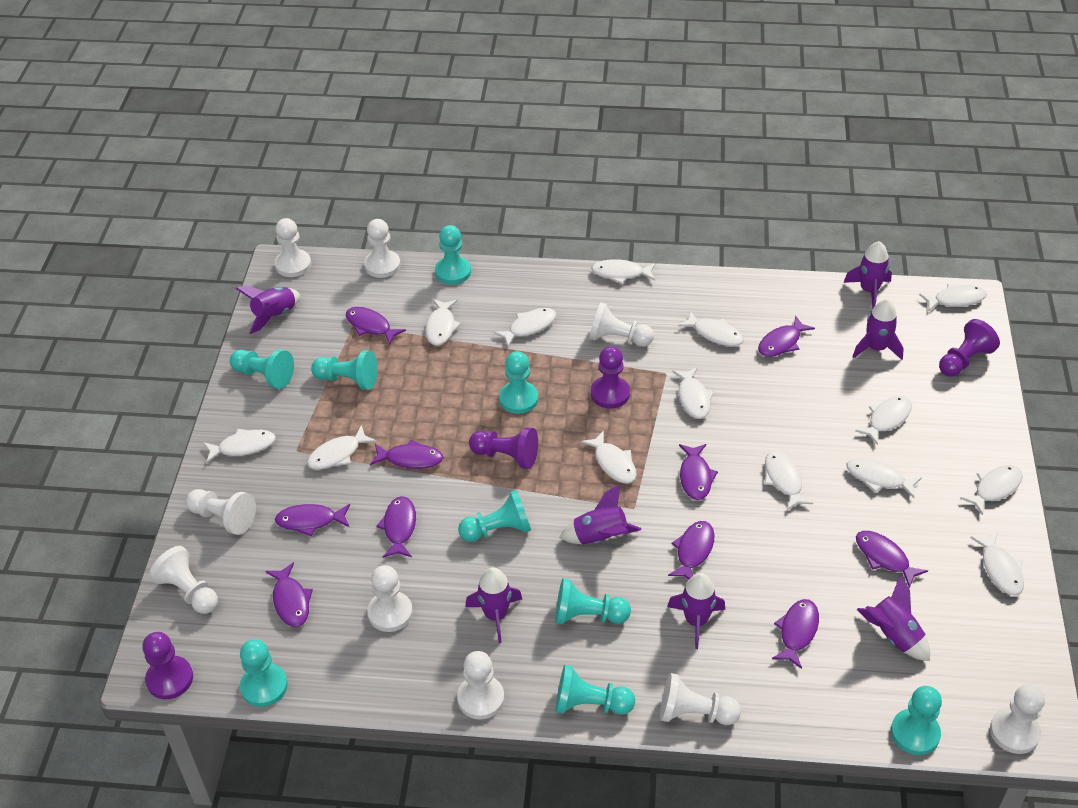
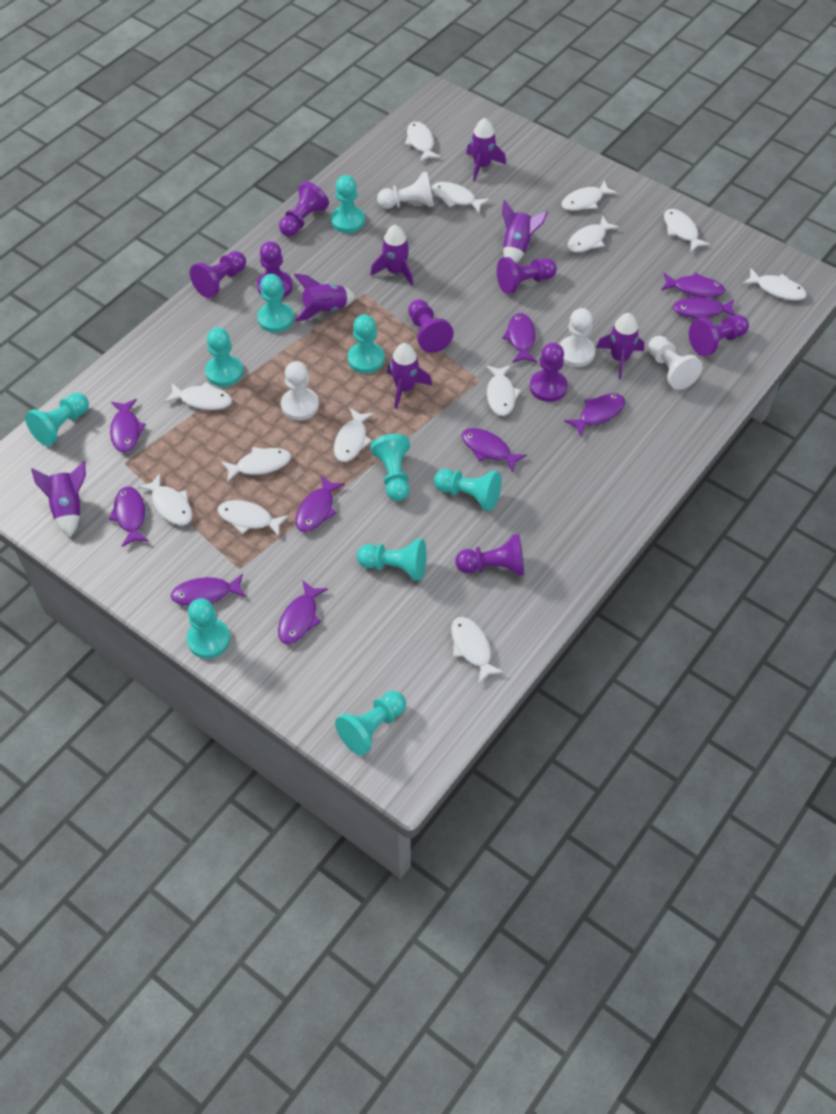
purple pawn: 4 -> 8
turquoise pawn: 9 -> 10
white fish: 14 -> 13
white pawn: 9 -> 4

